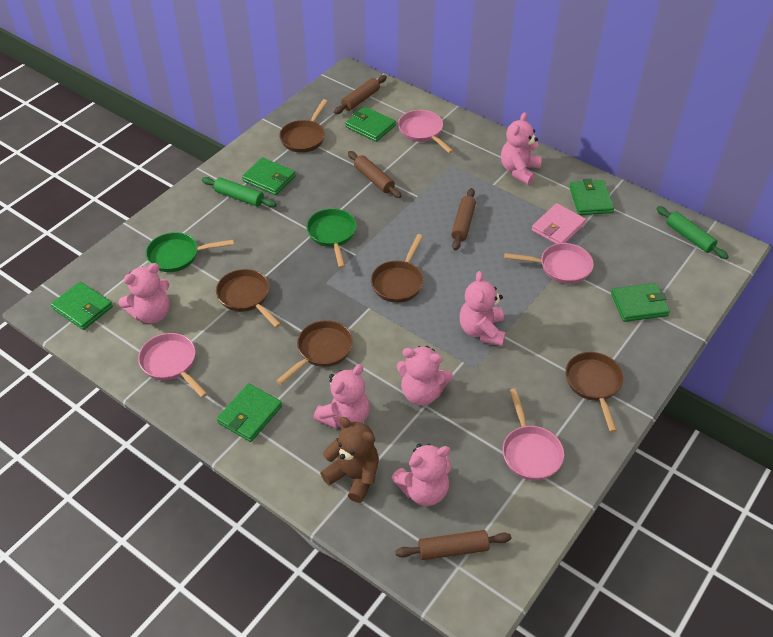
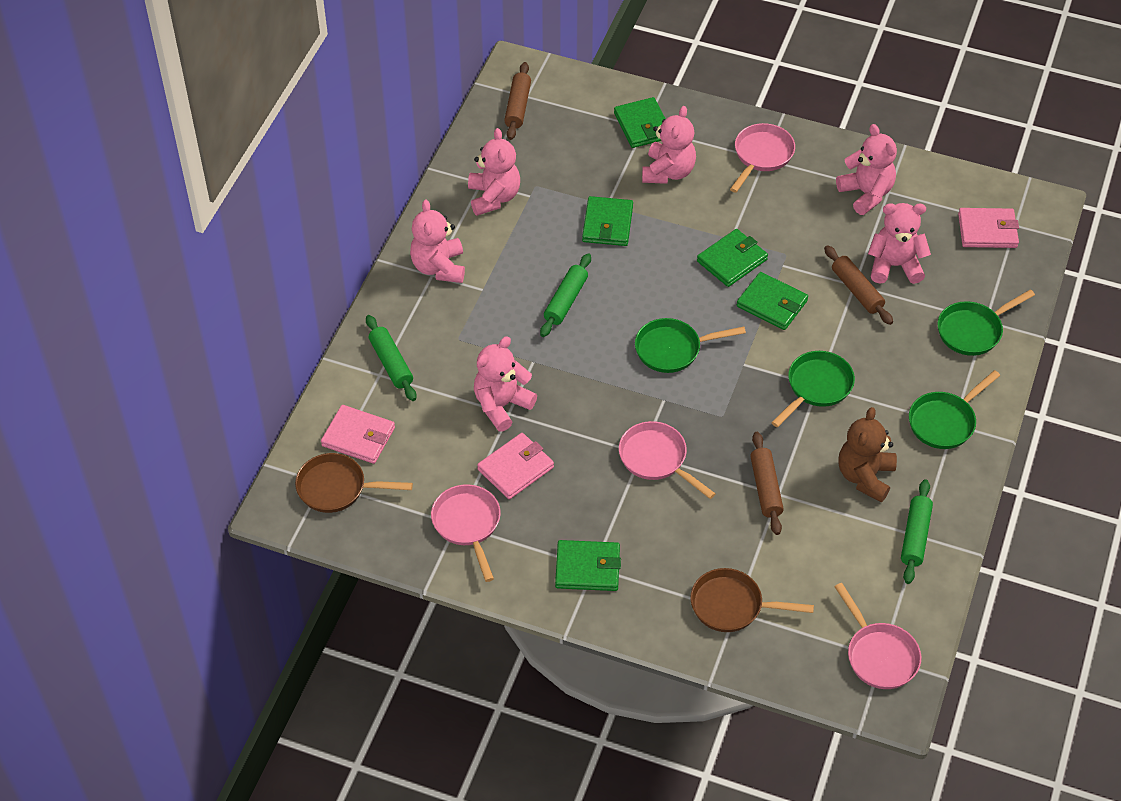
brown pan: 5 -> 2
brown rolling pin: 4 -> 3
green pan: 2 -> 4
green rolling pin: 2 -> 3
green wallet: 6 -> 5
pink wallet: 1 -> 3

